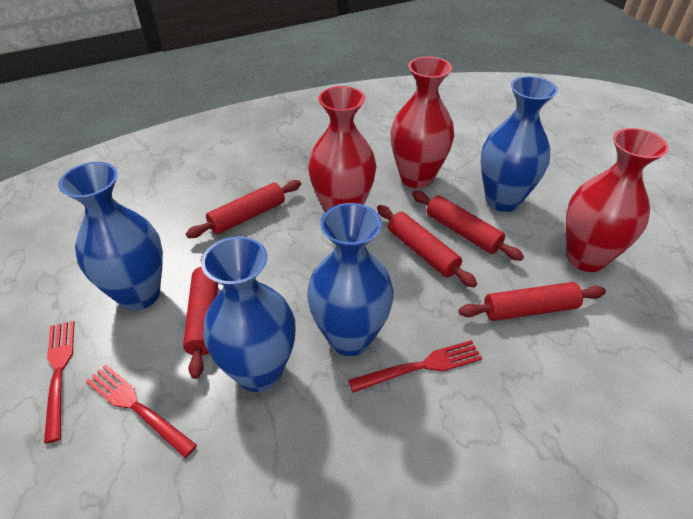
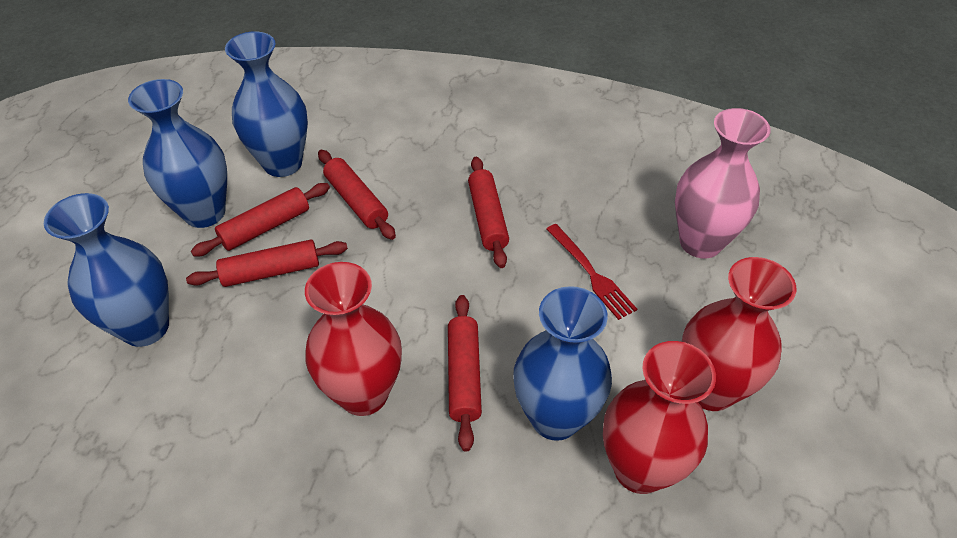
pink vase: 0 -> 1
red fork: 3 -> 1

